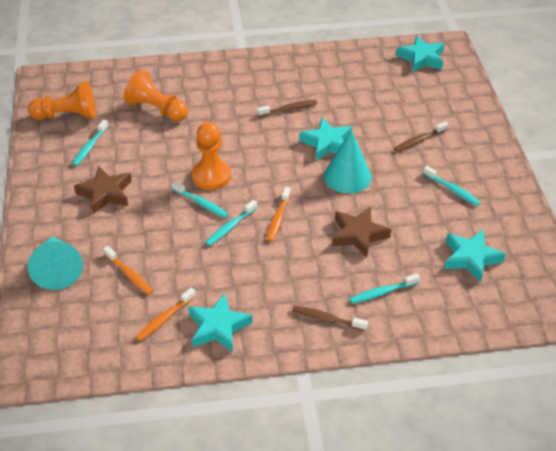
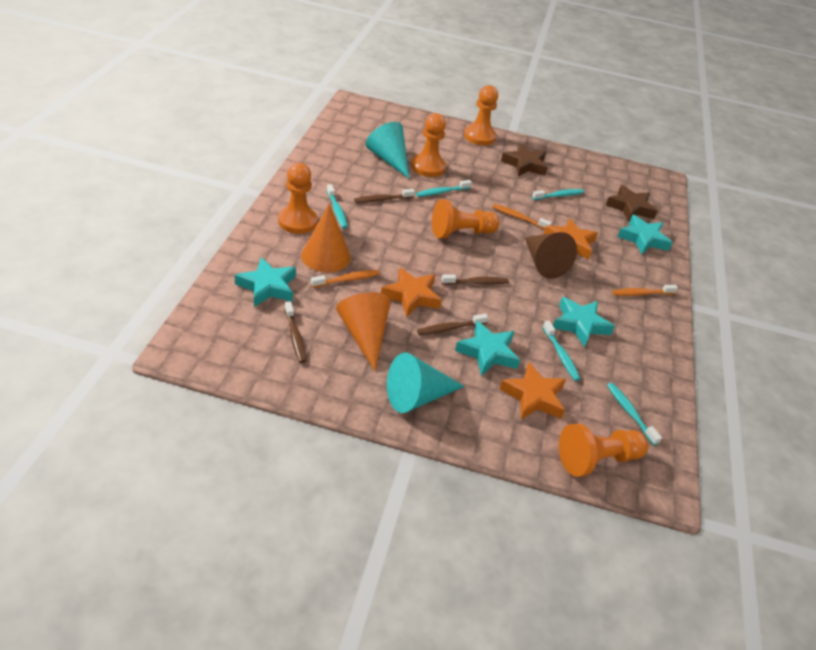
brown cone: 0 -> 1
brown toothbrush: 3 -> 4
orange cone: 0 -> 2
orange pawn: 3 -> 5
orange star: 0 -> 3

